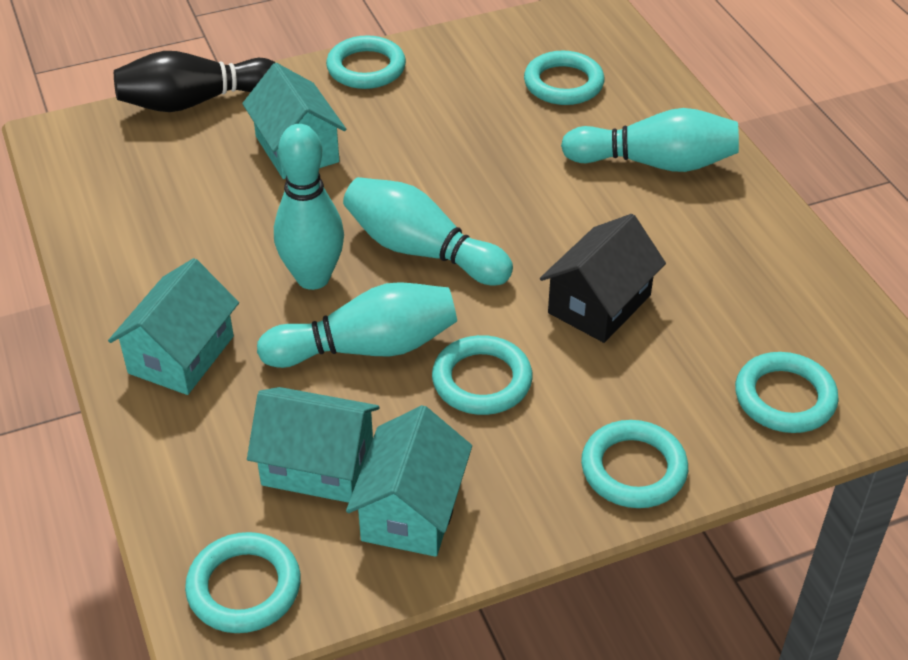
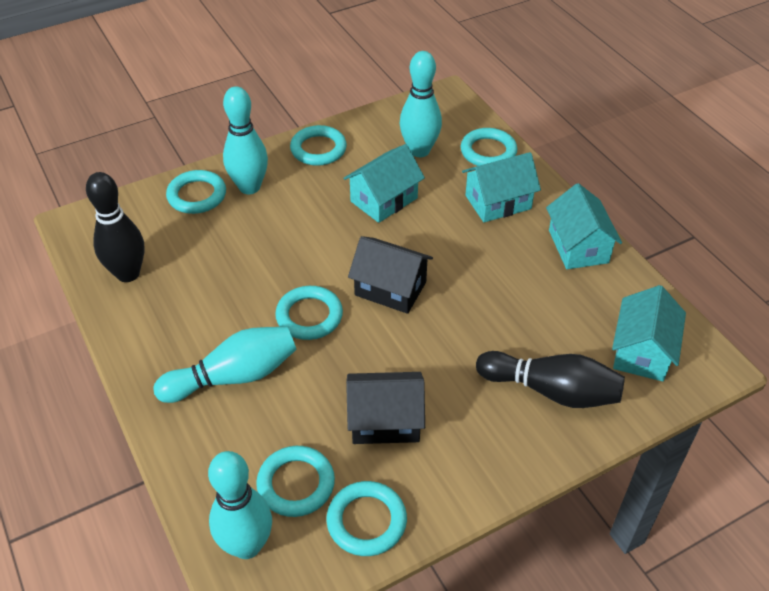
black bowling pin: 1 -> 2
black house: 1 -> 2

